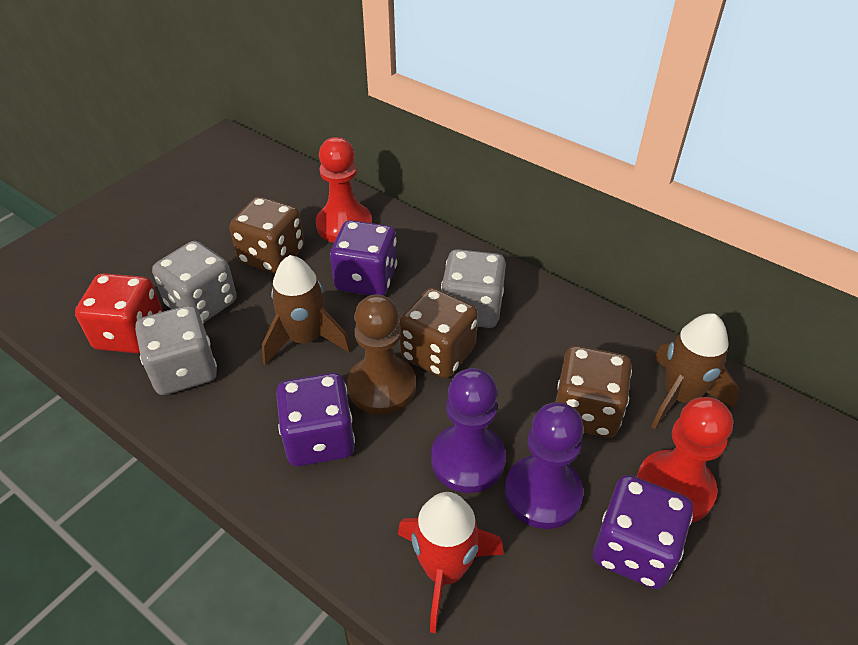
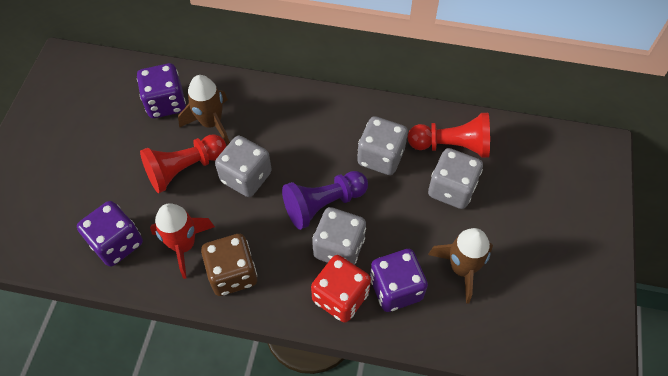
brown dice: 3 -> 1
brown pawn: 1 -> 0
grey dice: 3 -> 4
purple pawn: 2 -> 1

